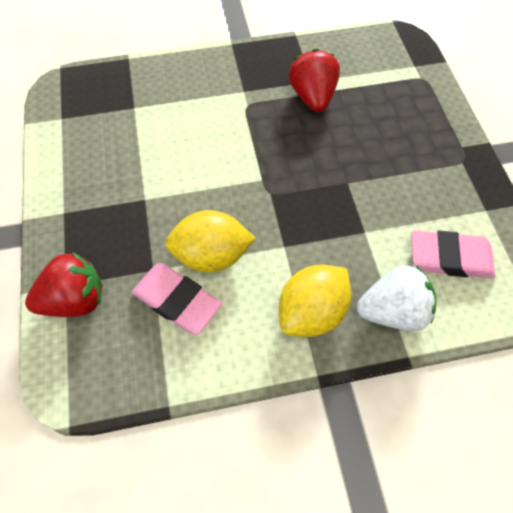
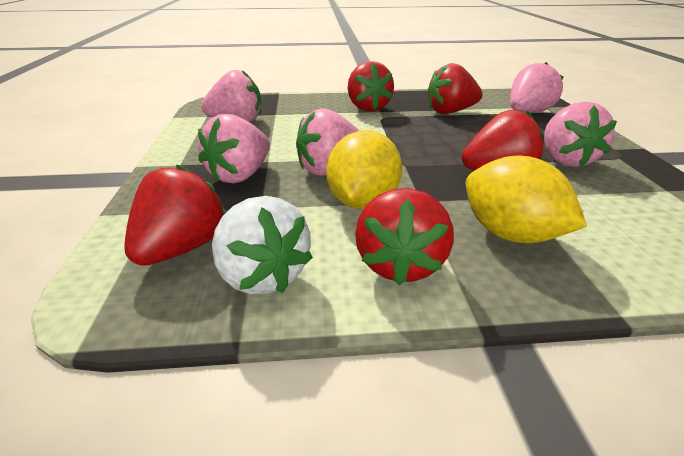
pink eraser: 2 -> 0
pink strawberry: 0 -> 5
red strawberry: 2 -> 5

